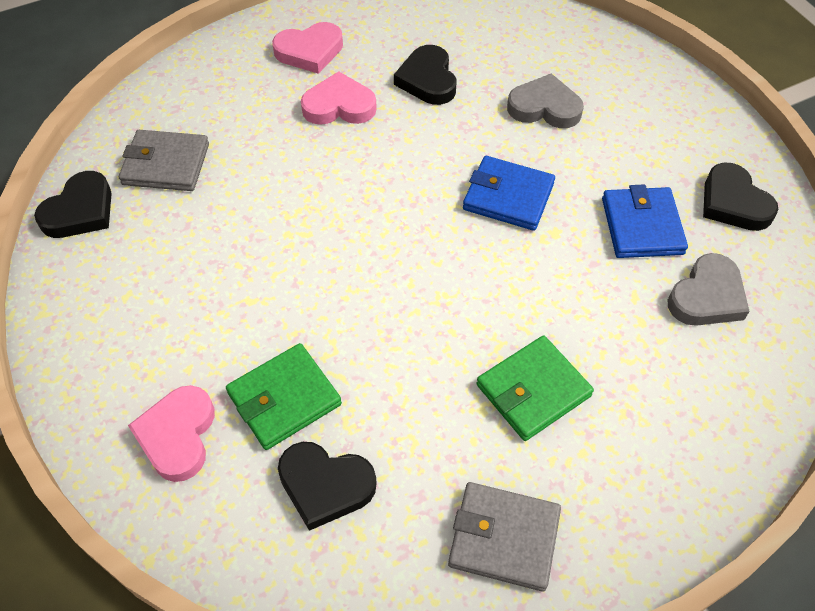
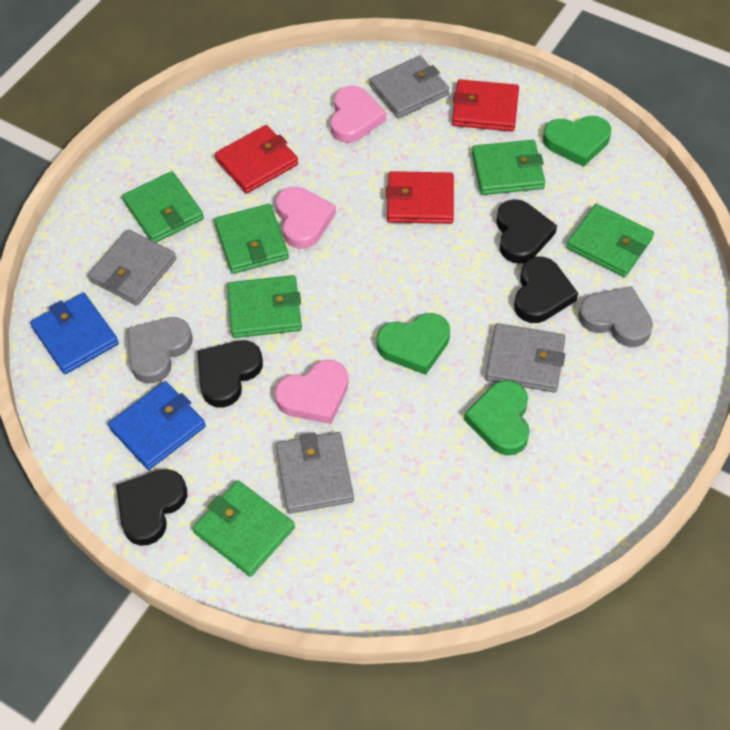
green heart: 0 -> 3
green wallet: 2 -> 6
grey wallet: 2 -> 4
red wallet: 0 -> 3

